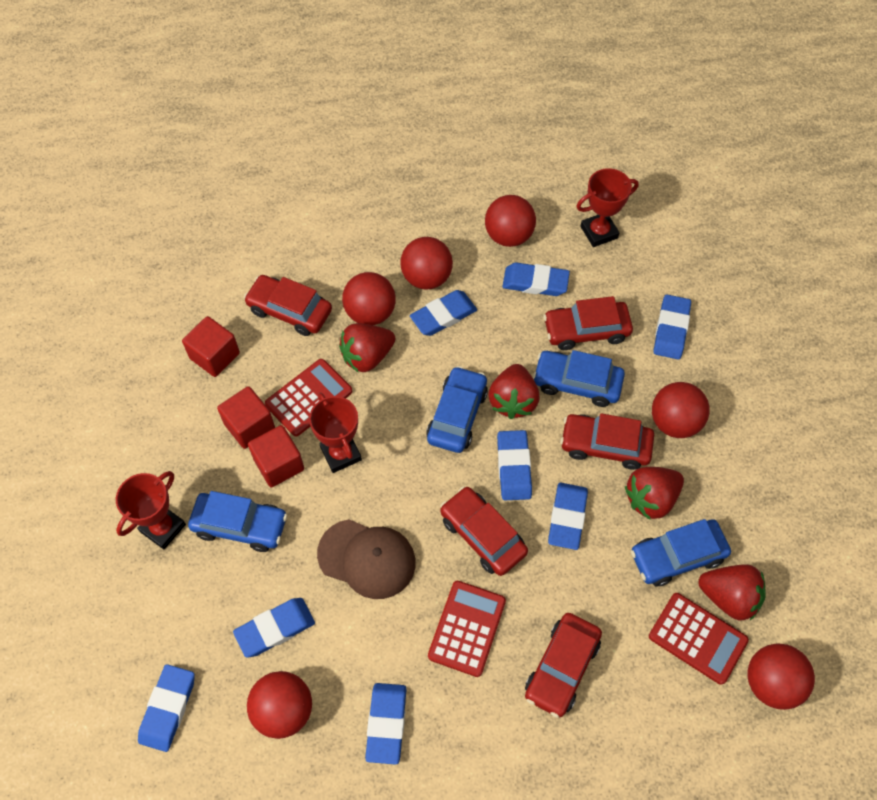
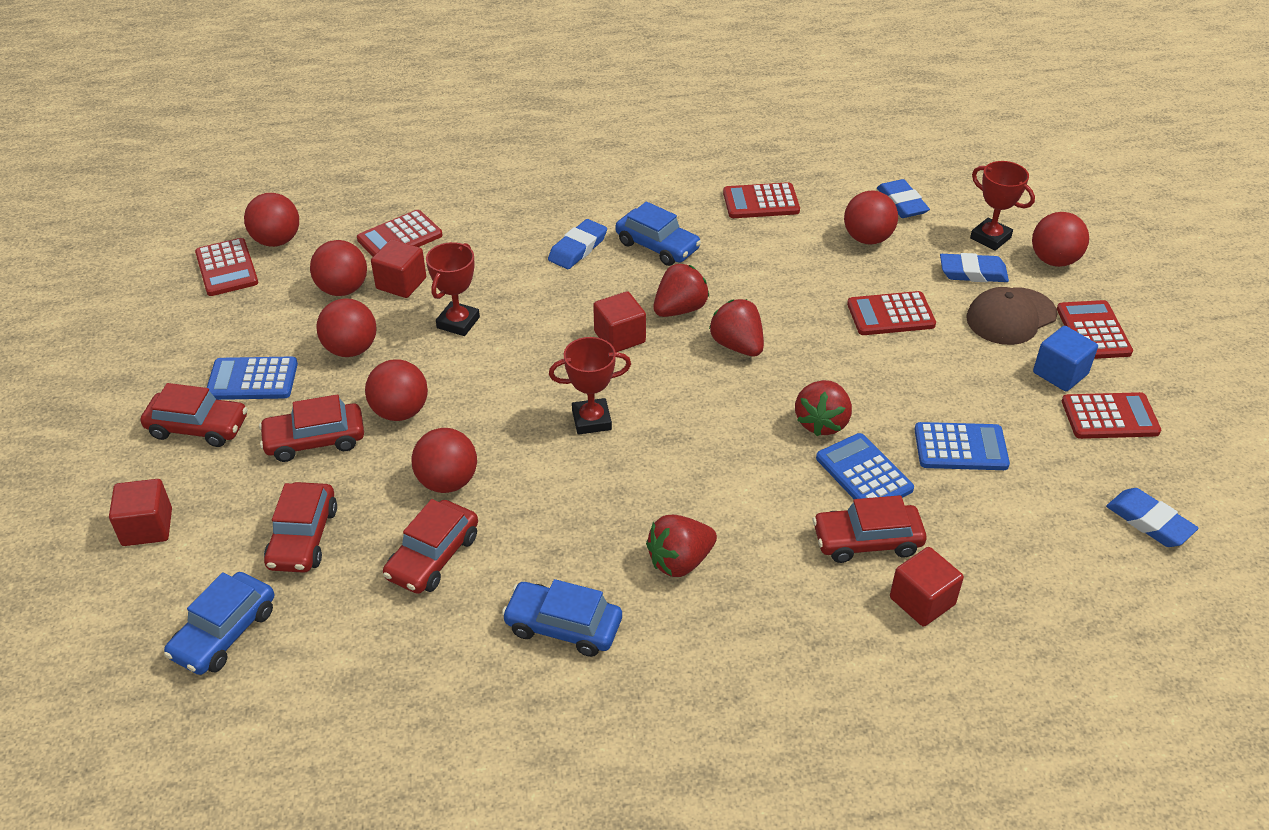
blue calculator: 0 -> 3
blue car: 4 -> 3
blue cube: 0 -> 1
blue eraser: 8 -> 4
red ball: 6 -> 7
red calculator: 3 -> 6
red cube: 3 -> 4

